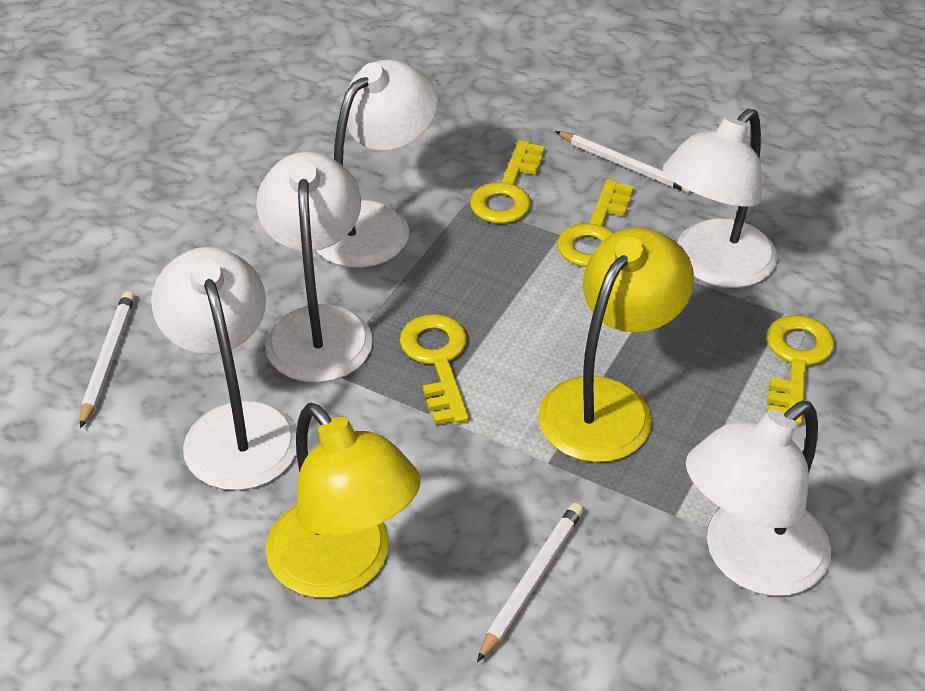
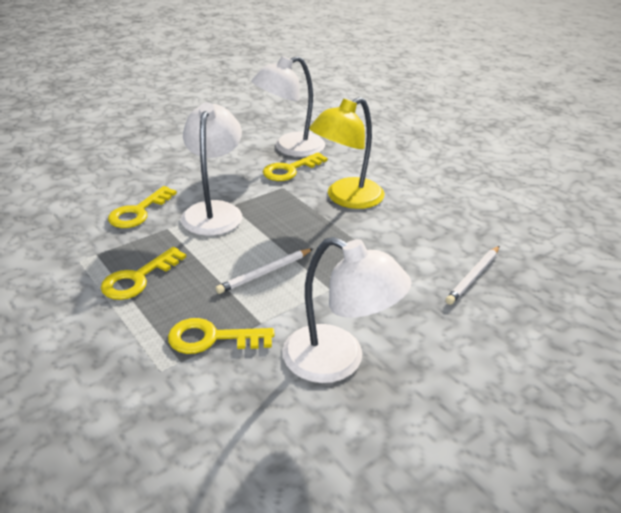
white lamp: 5 -> 3
white pencil: 3 -> 2
yellow lamp: 2 -> 1

